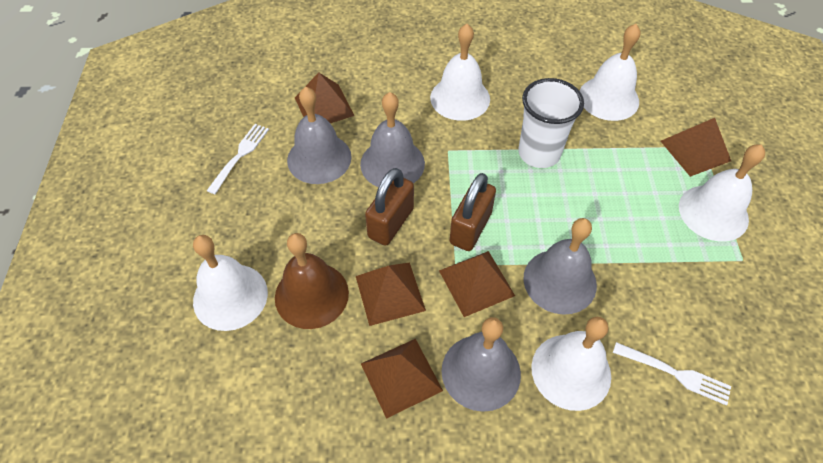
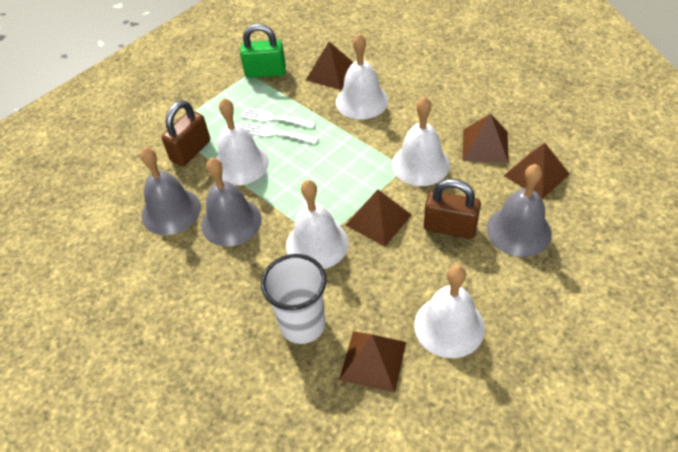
brown bell: 1 -> 0
green padlock: 0 -> 1
grey bell: 4 -> 3

